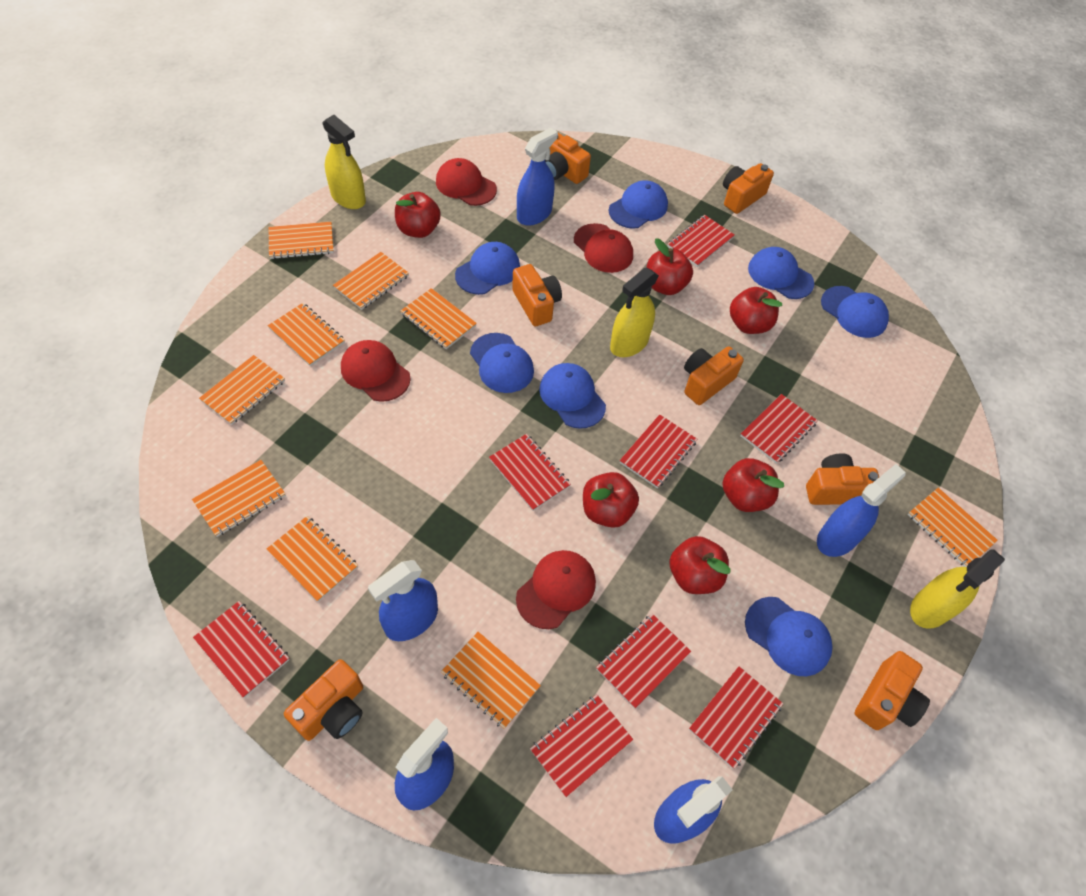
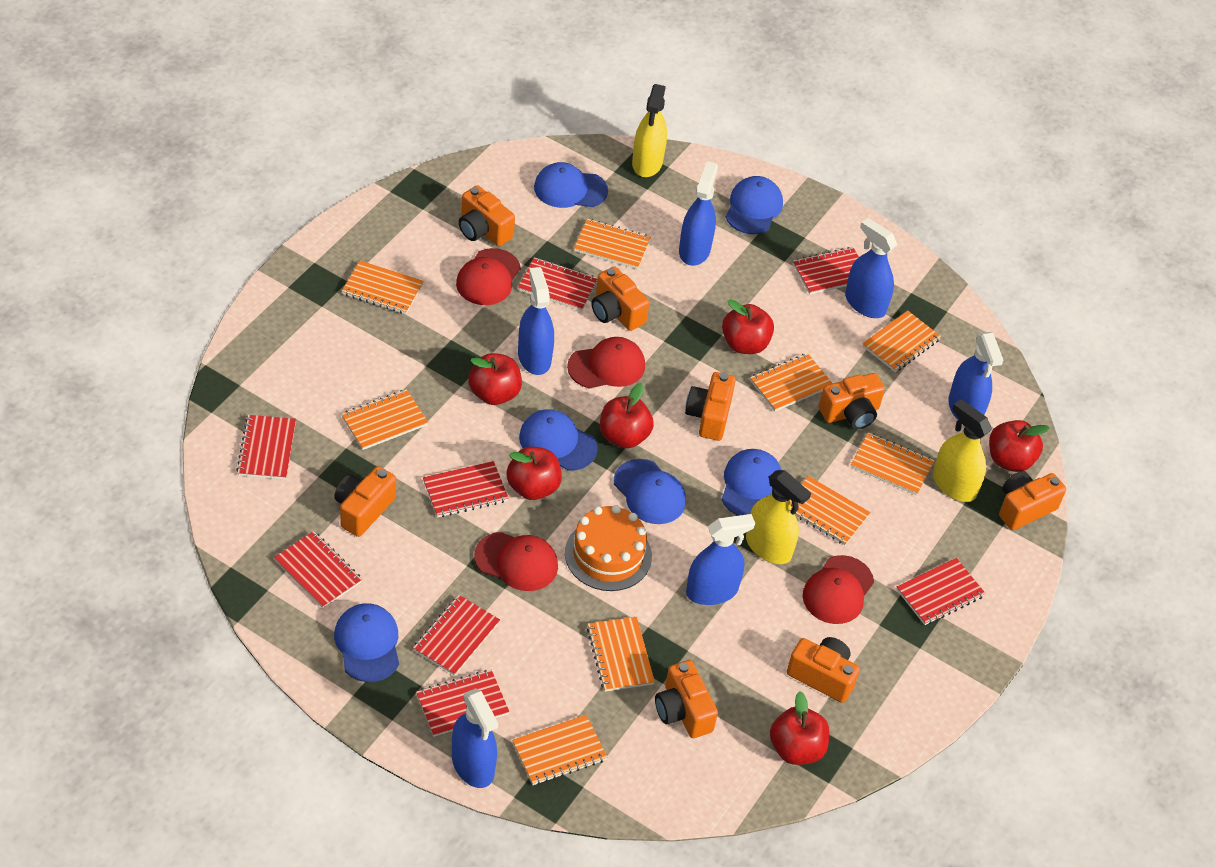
blue cap: 7 -> 6
blue spray bottle: 5 -> 6
orange cake: 0 -> 1
orange camera: 7 -> 8

